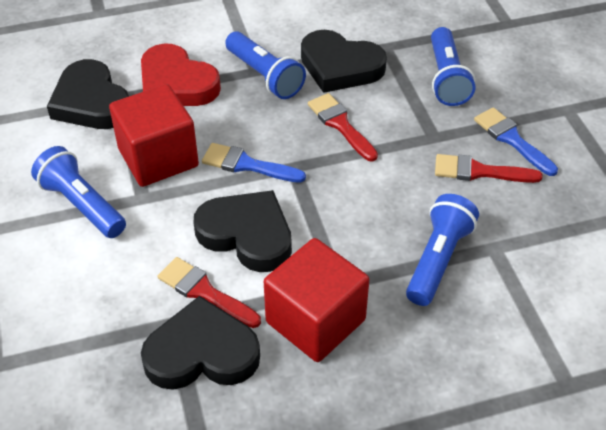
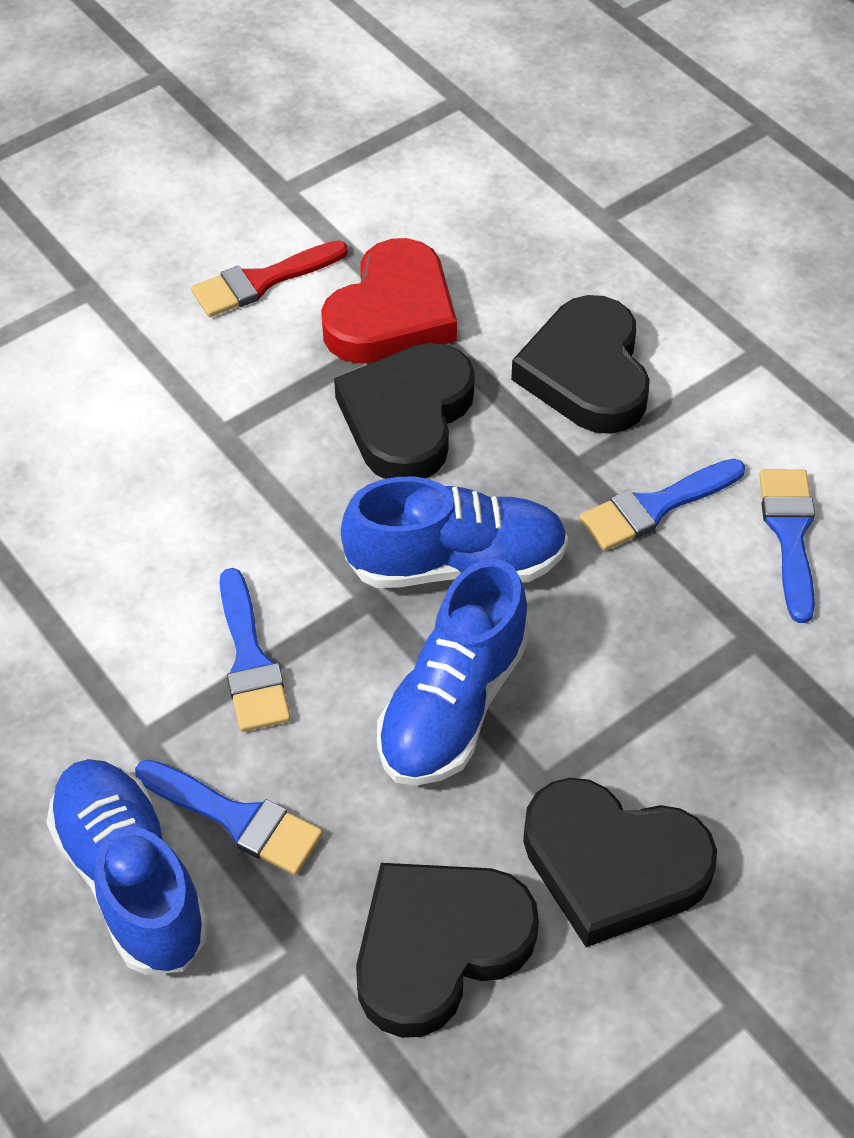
blue brush: 2 -> 4
blue flashlight: 4 -> 0
blue shoe: 0 -> 3
red brush: 3 -> 1
red cube: 2 -> 0

